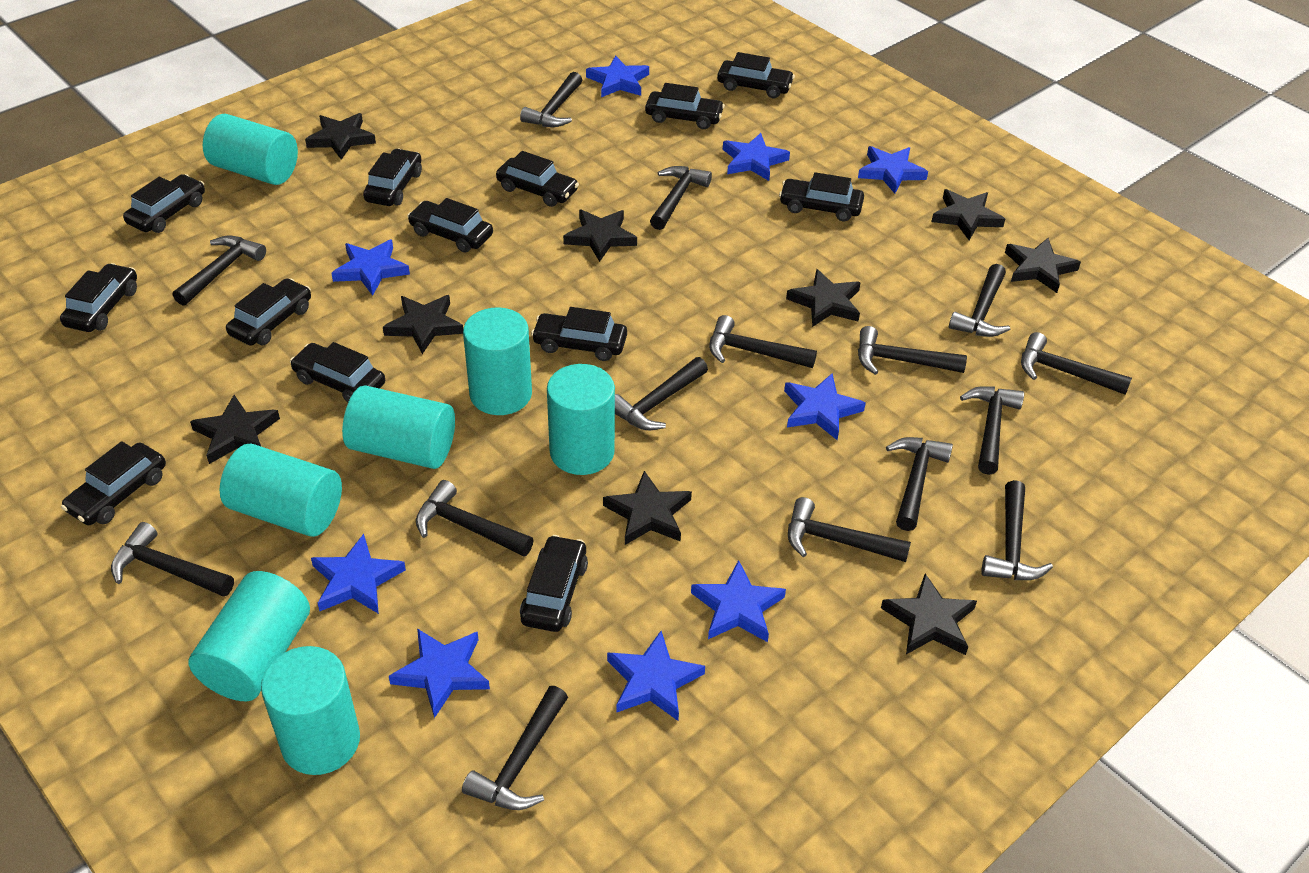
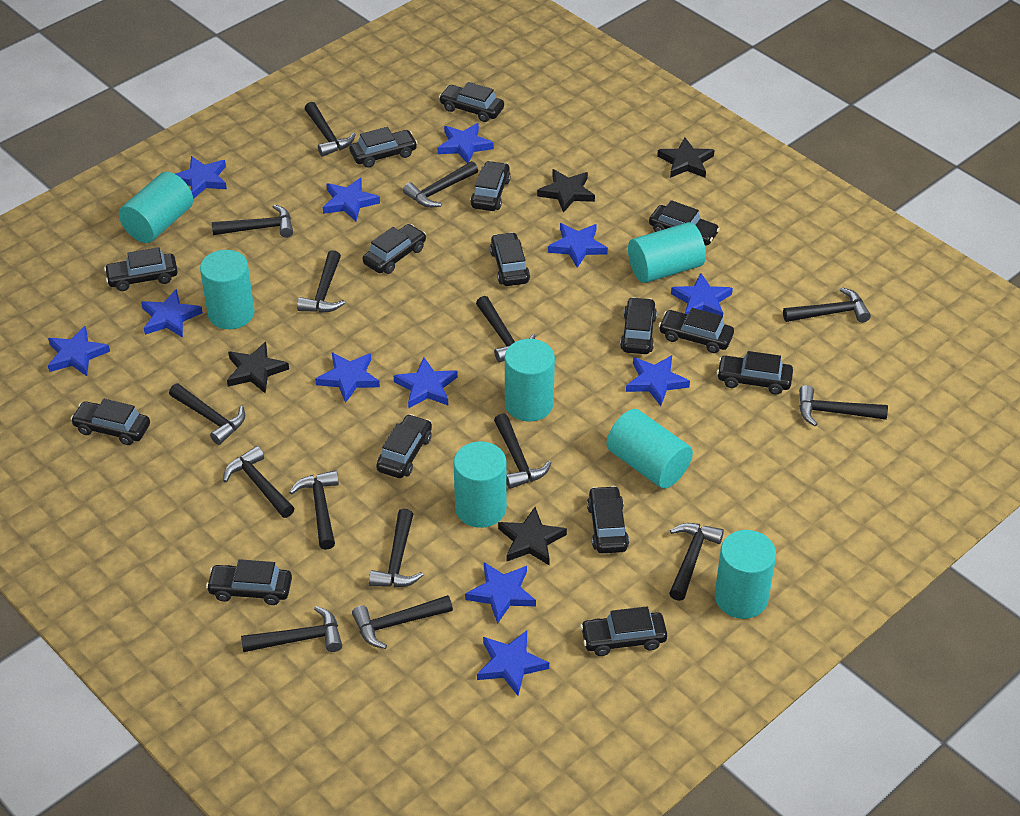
black car: 13 -> 15
black star: 9 -> 4
blue star: 9 -> 12

